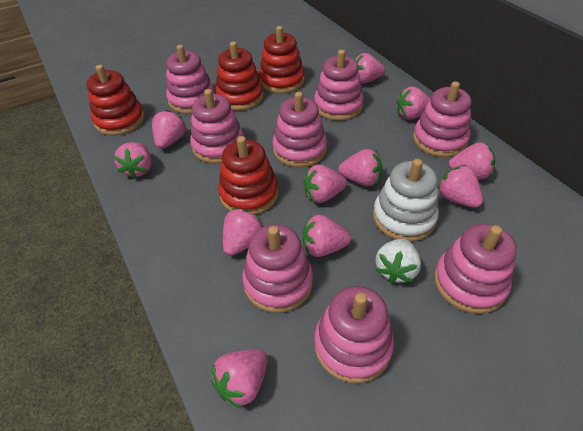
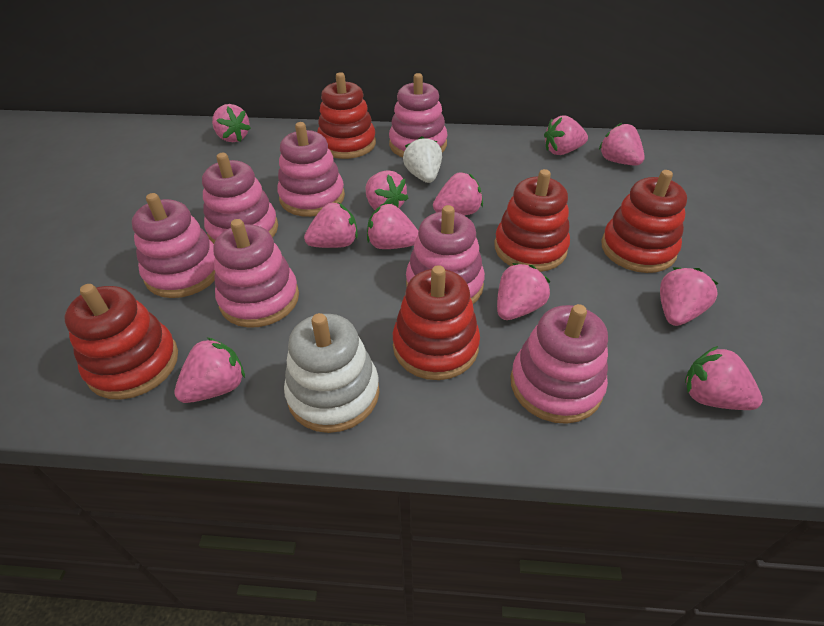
pink stacking toy: 8 -> 7
red stacking toy: 4 -> 5

